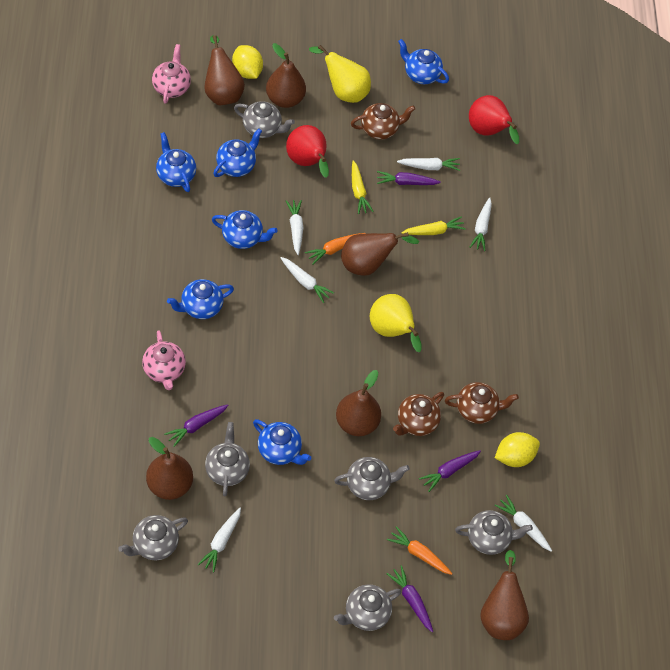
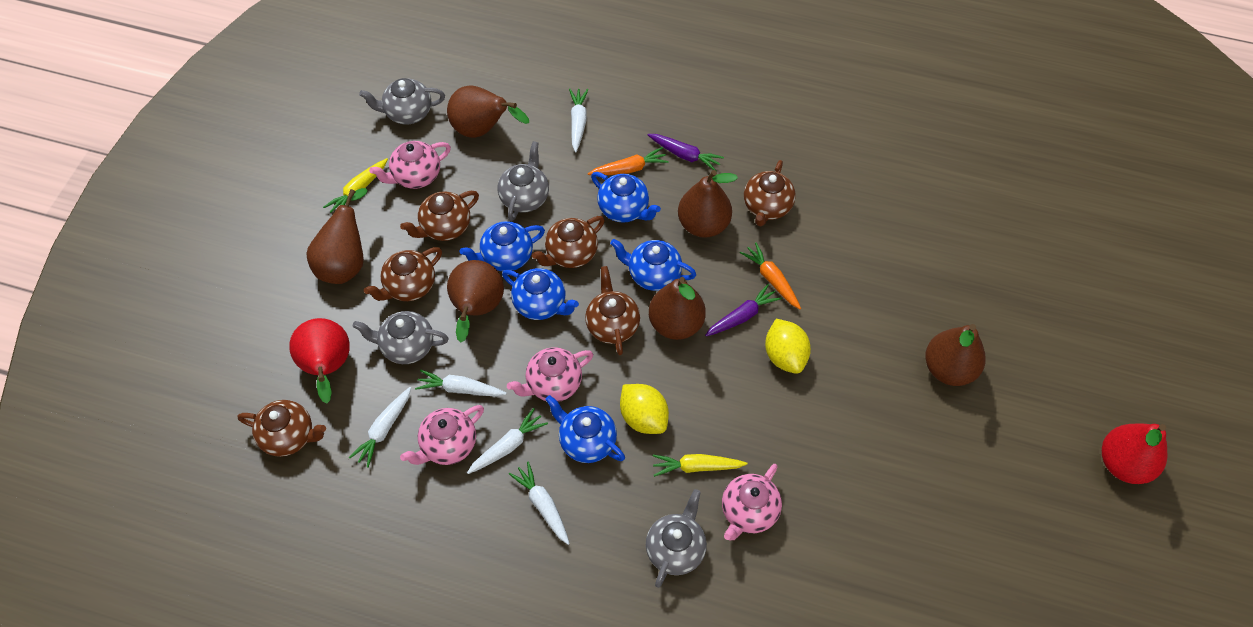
blue teapot: 6 -> 5
brown teapot: 3 -> 6
grey teapot: 6 -> 4
pink teapot: 2 -> 4
purple carrot: 4 -> 2
white carrot: 6 -> 5
yellow pear: 2 -> 0

